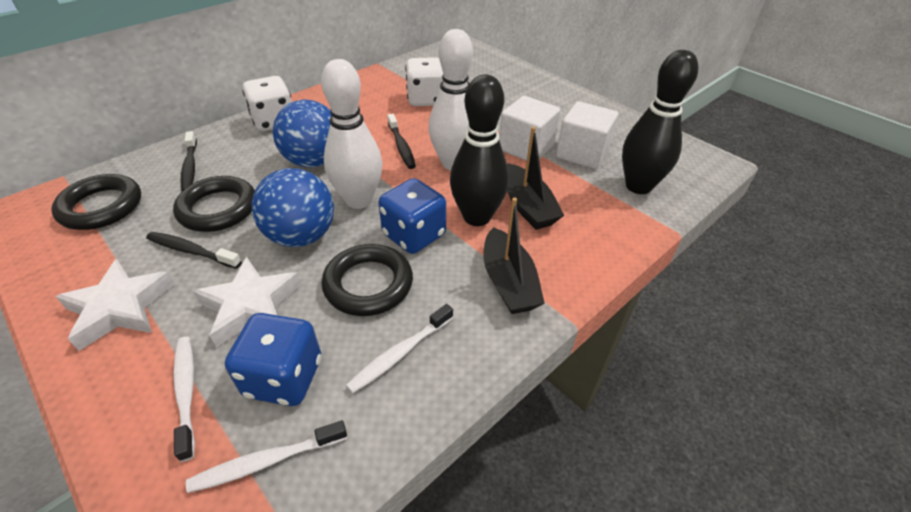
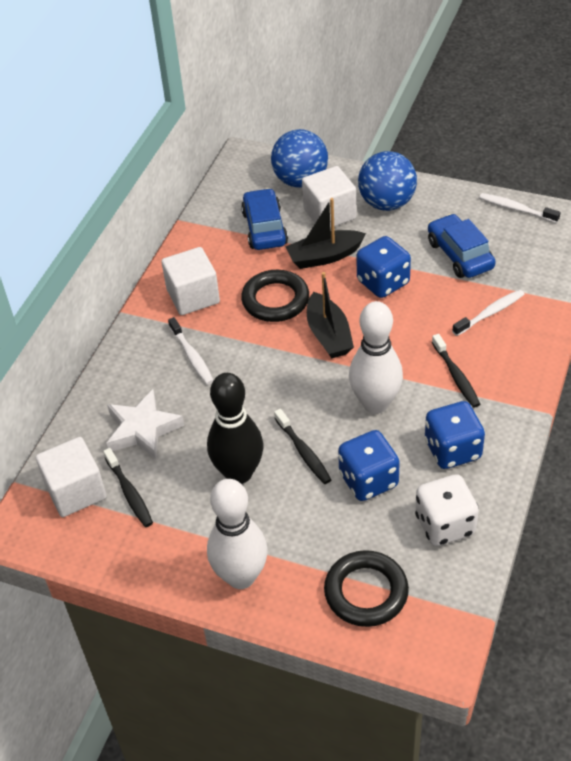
black bowling pin: 2 -> 1
black ring: 3 -> 2
blue car: 0 -> 2
blue dice: 2 -> 3
white cube: 2 -> 3
white dice: 2 -> 1
white star: 2 -> 1

